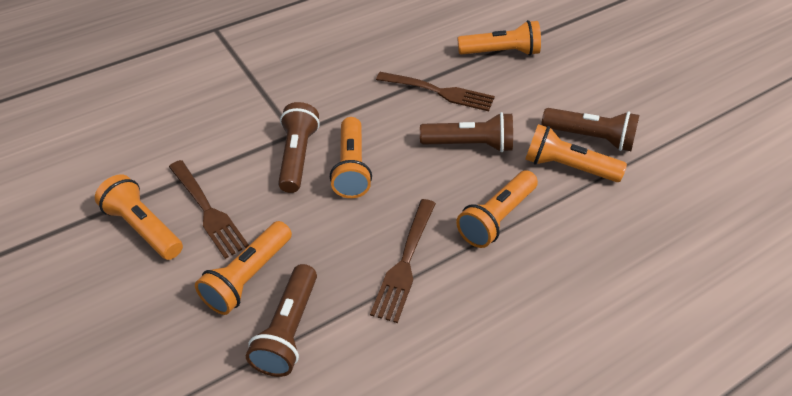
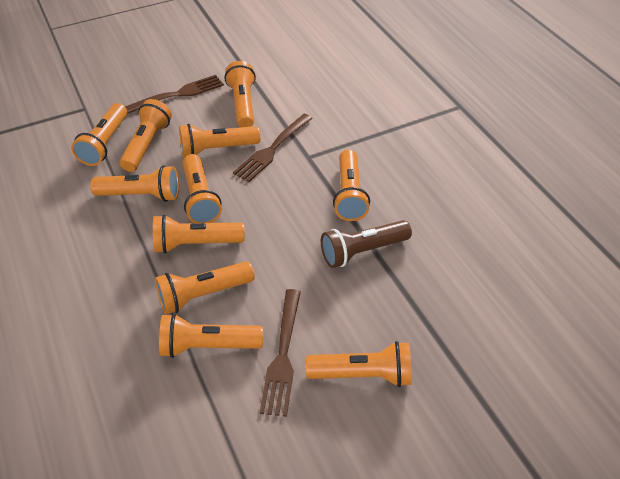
brown flashlight: 4 -> 1
orange flashlight: 6 -> 11

